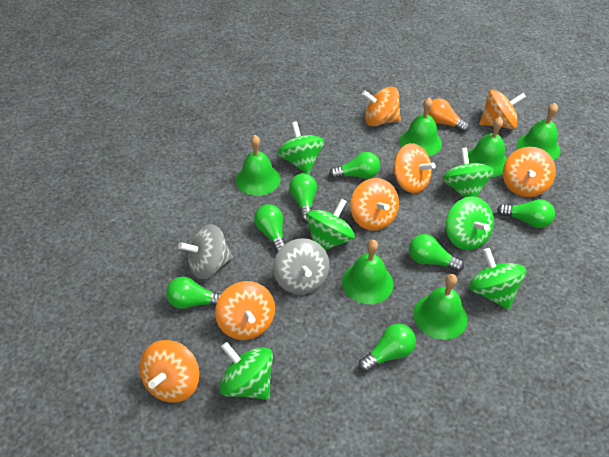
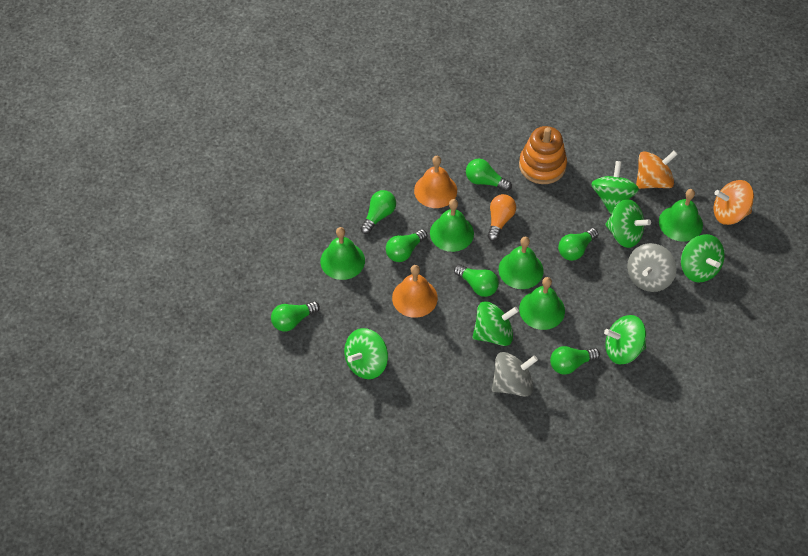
green bell: 6 -> 5
orange bell: 0 -> 2
orange spinning top: 7 -> 2
orange stacking toy: 0 -> 1

